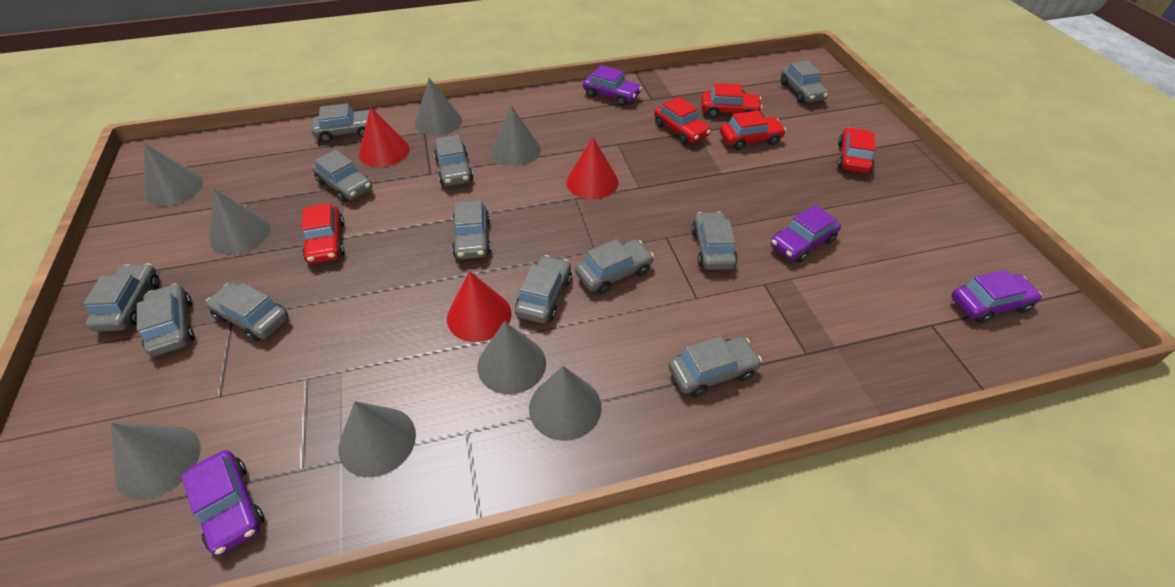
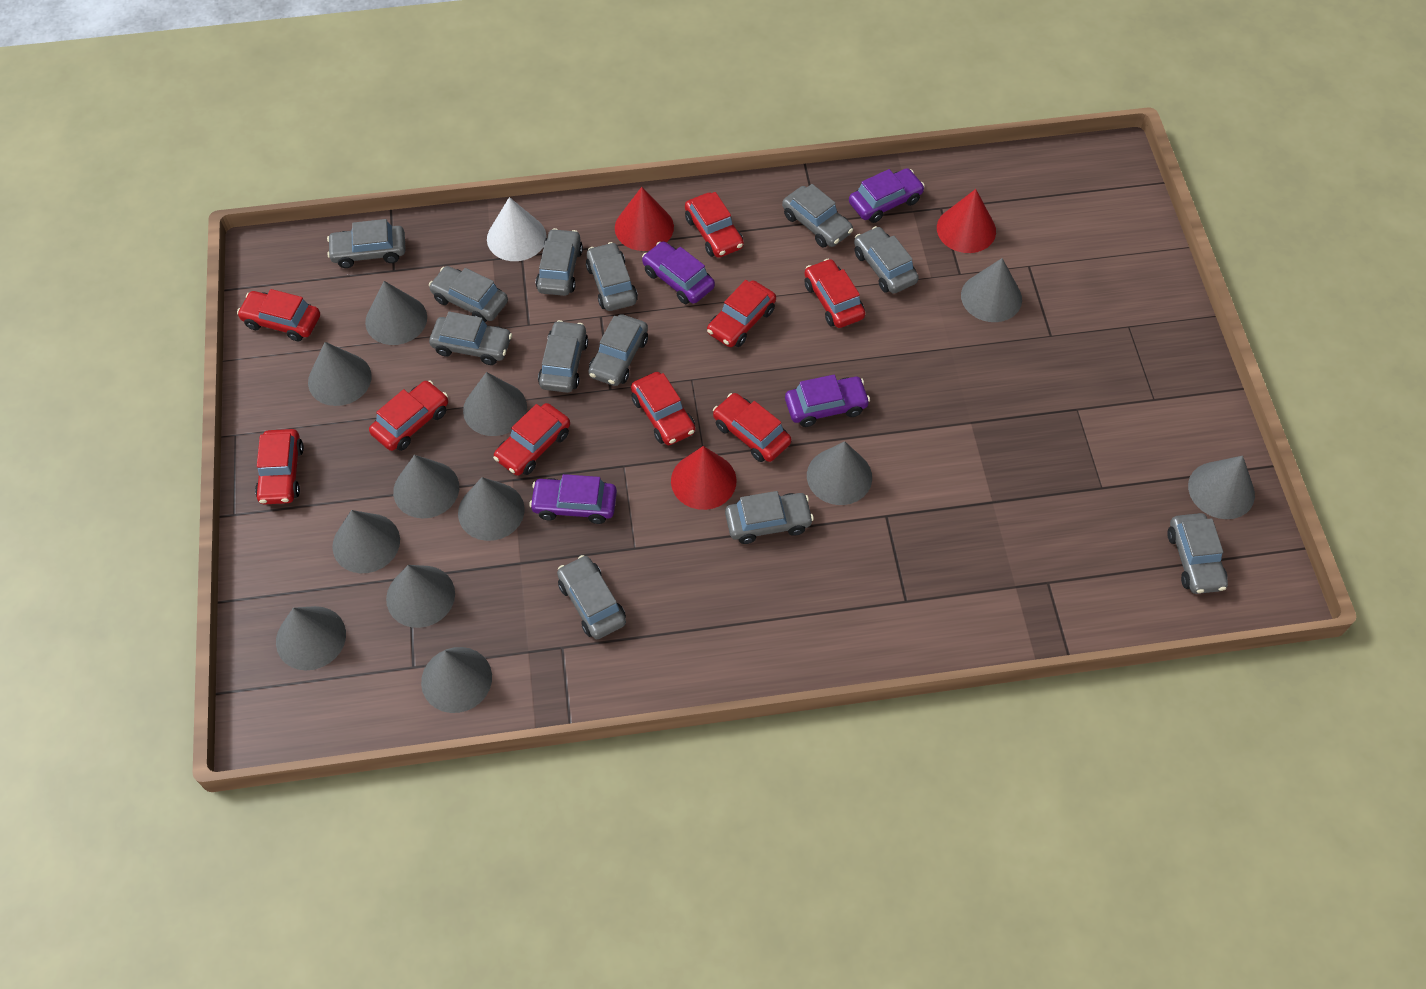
grey cone: 8 -> 12
red car: 5 -> 9
white cone: 0 -> 1

